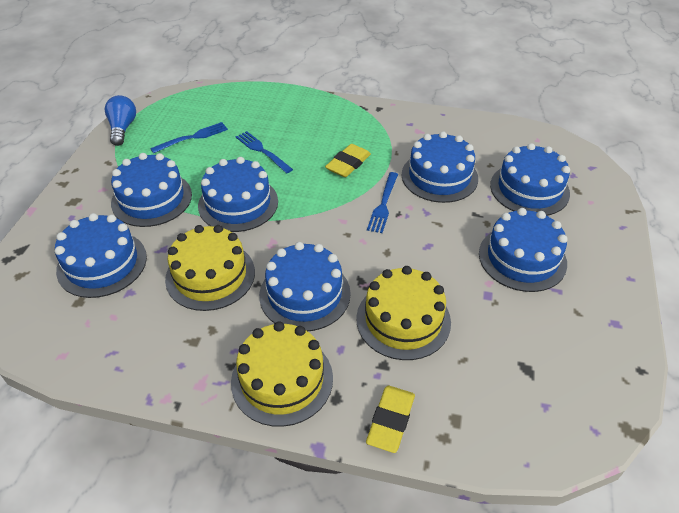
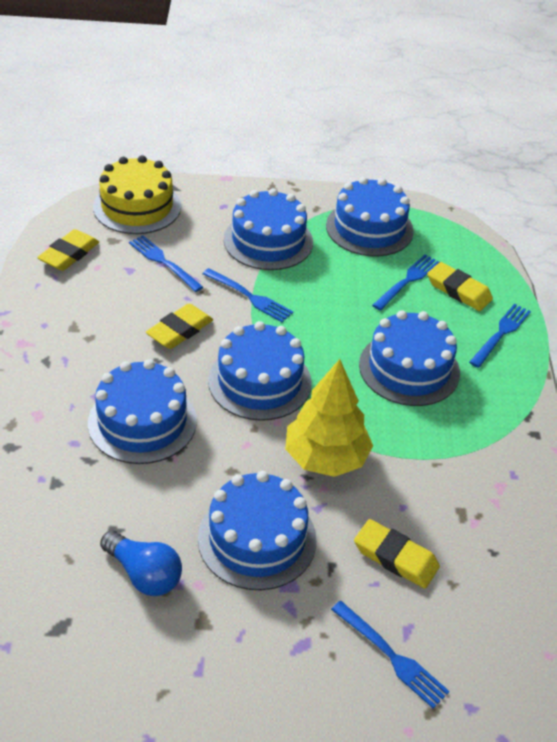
blue cake: 7 -> 6
blue fork: 3 -> 5
yellow cake: 3 -> 1
yellow eraser: 2 -> 4
yellow tree: 0 -> 1

